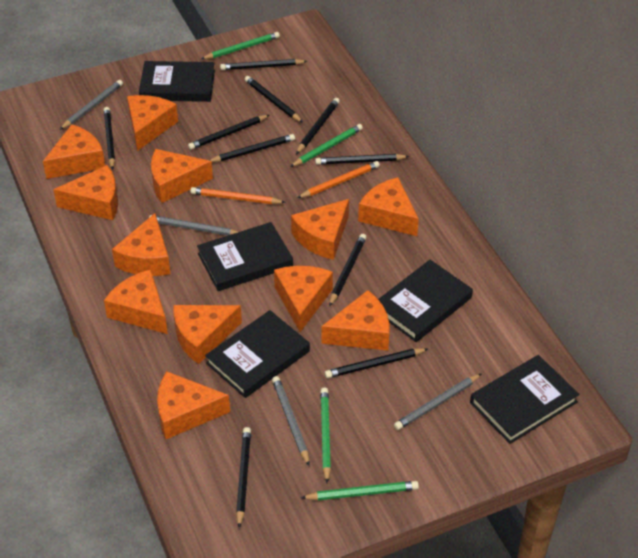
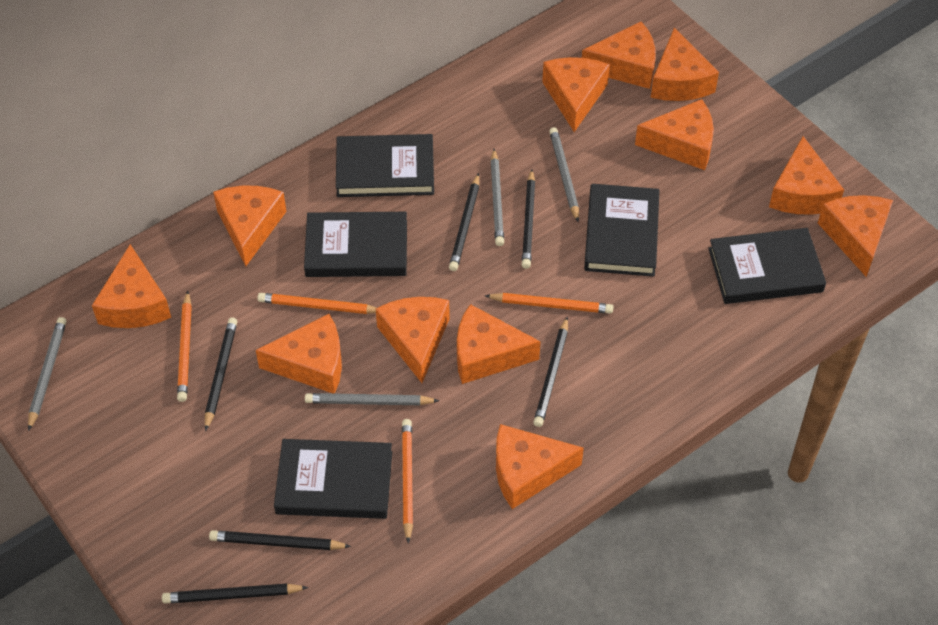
black pencil: 10 -> 6
green pencil: 4 -> 0
orange pencil: 2 -> 4

